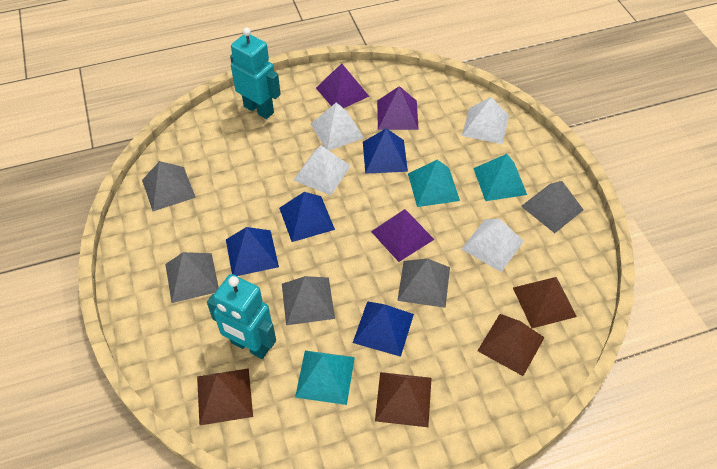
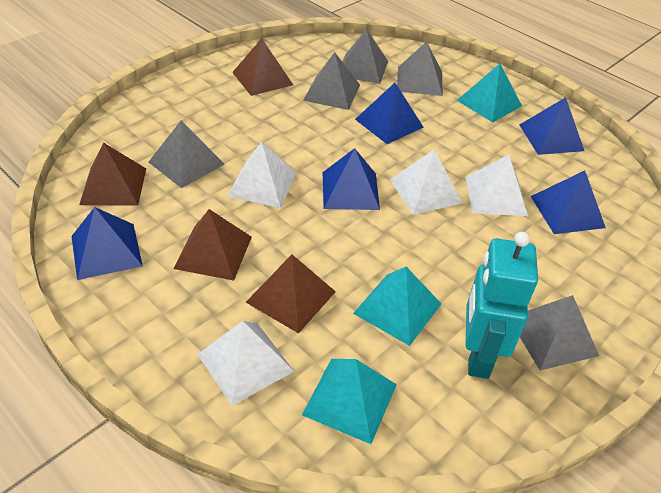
blue pyramid: 4 -> 5
purple pyramid: 3 -> 0
turquoise robot: 2 -> 1

